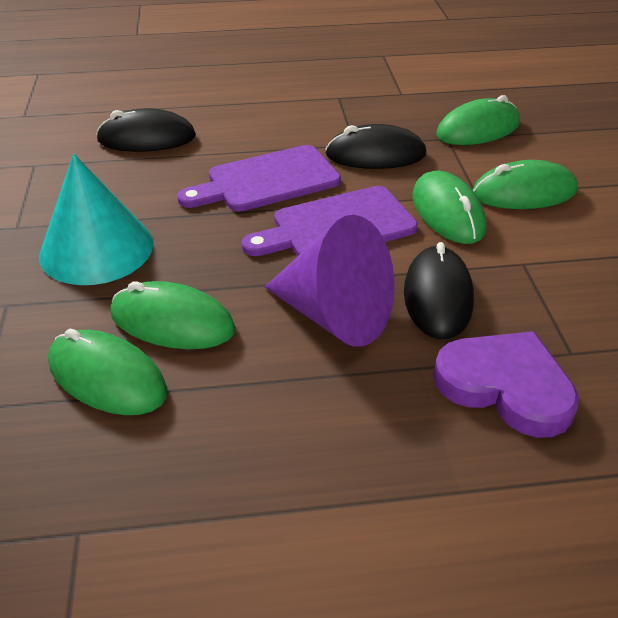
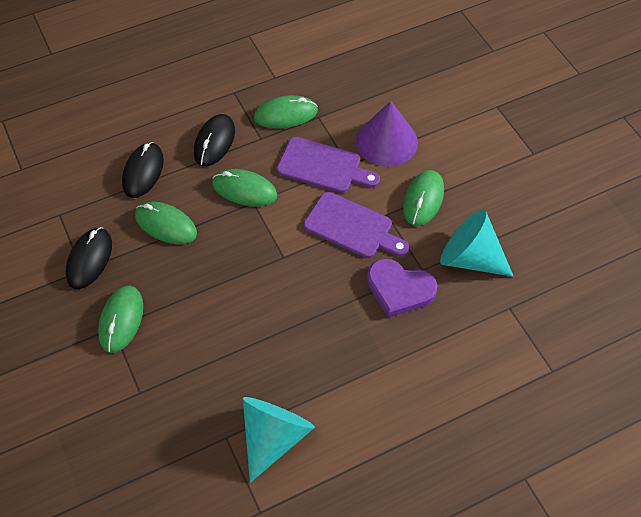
turquoise cone: 1 -> 2

